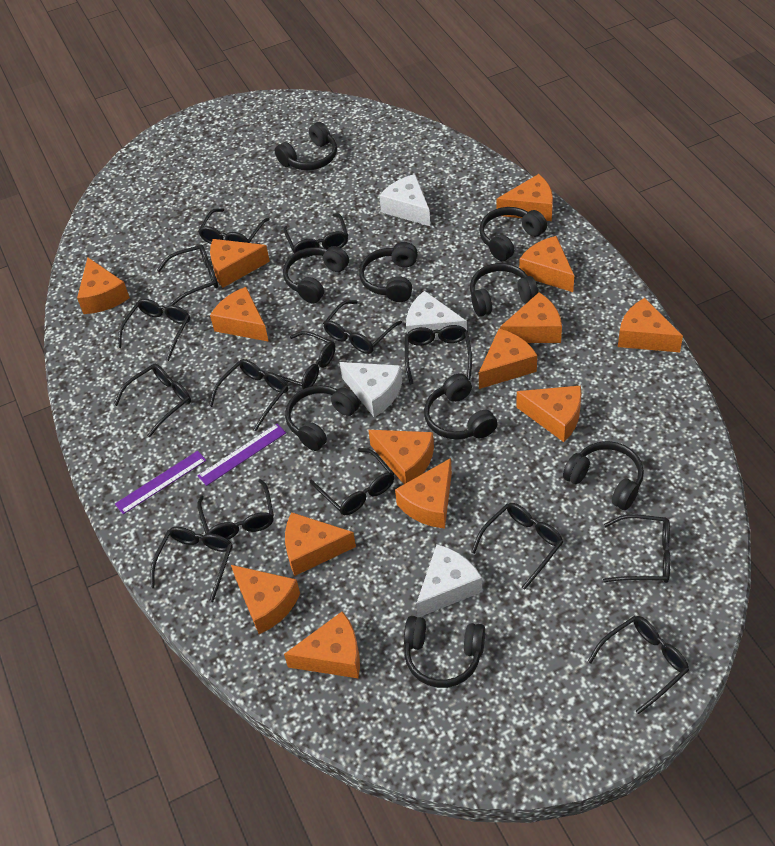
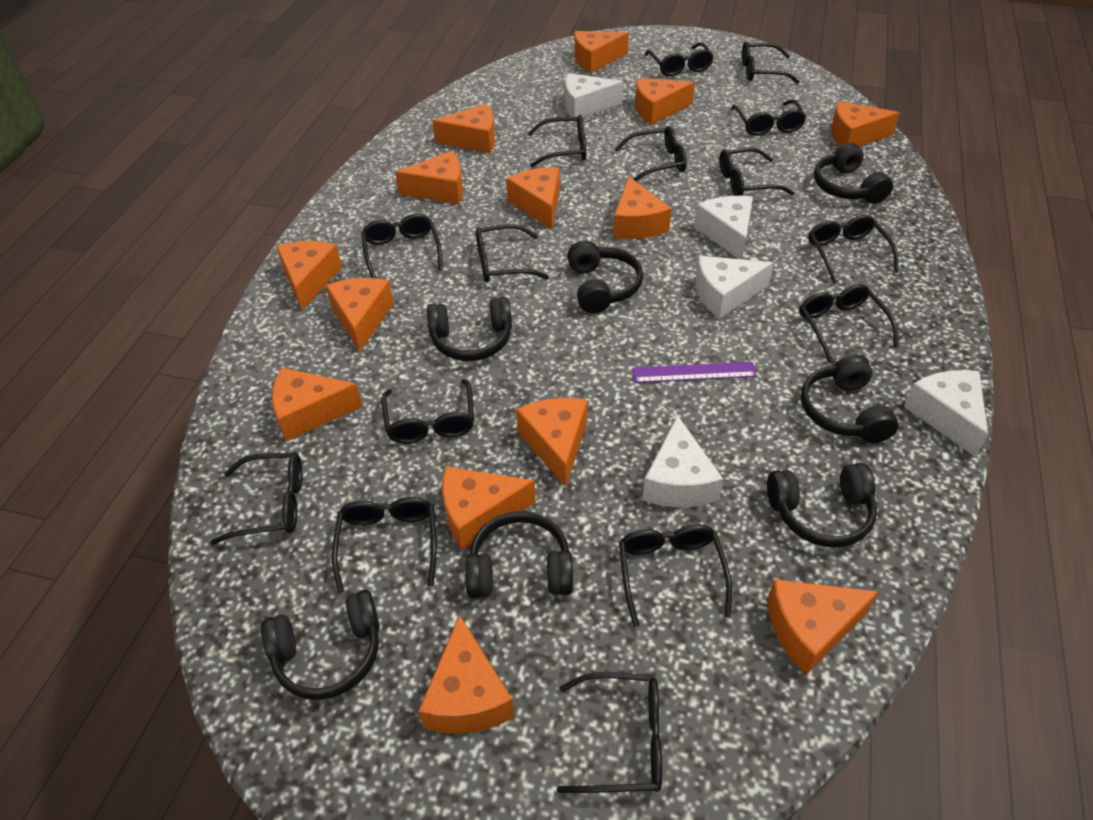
black headphones: 9 -> 7
purple ruler: 2 -> 1
white cheese: 4 -> 5

